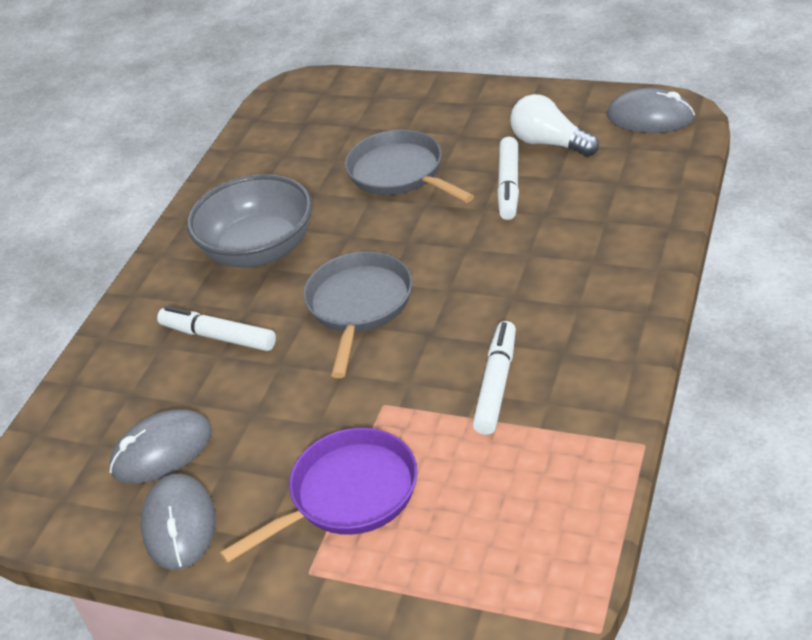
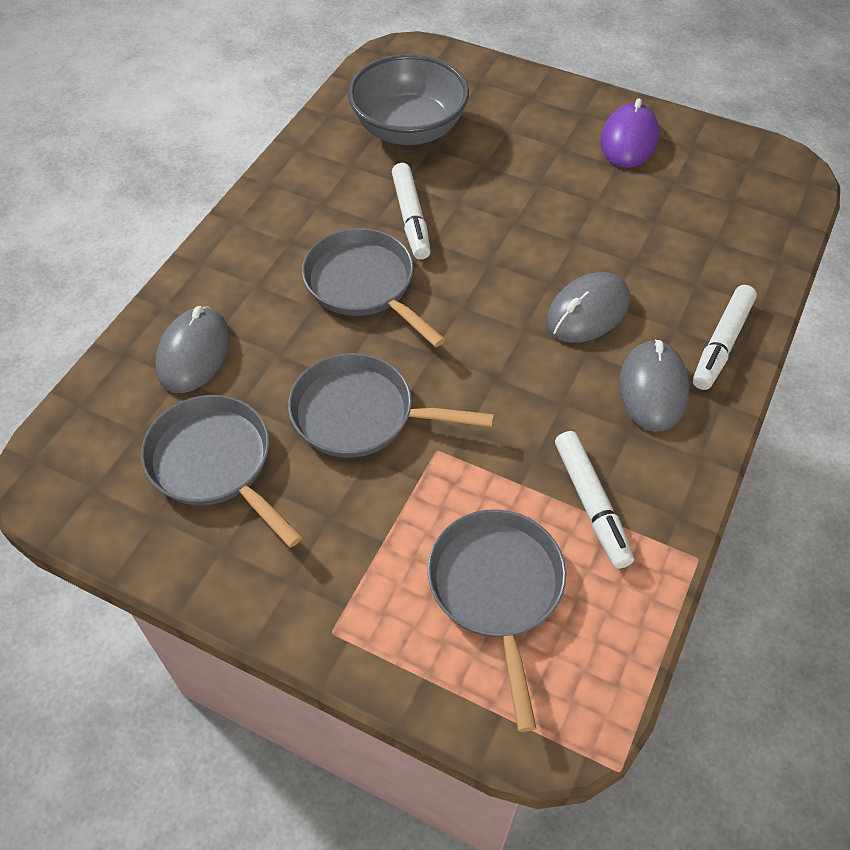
grey pan: 2 -> 4
purple mouse: 0 -> 1
purple pan: 1 -> 0
white light bulb: 1 -> 0

